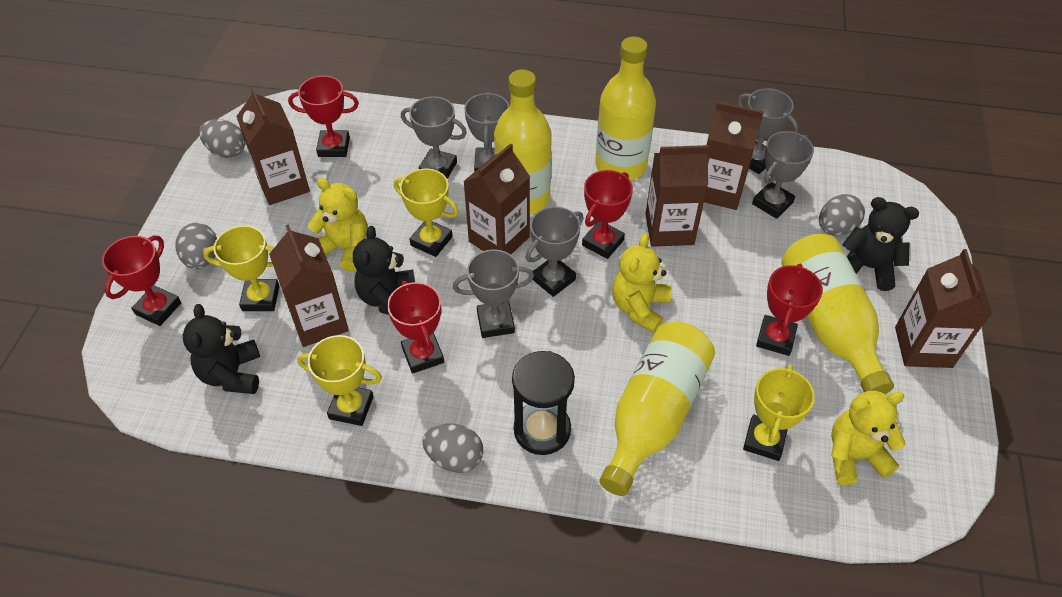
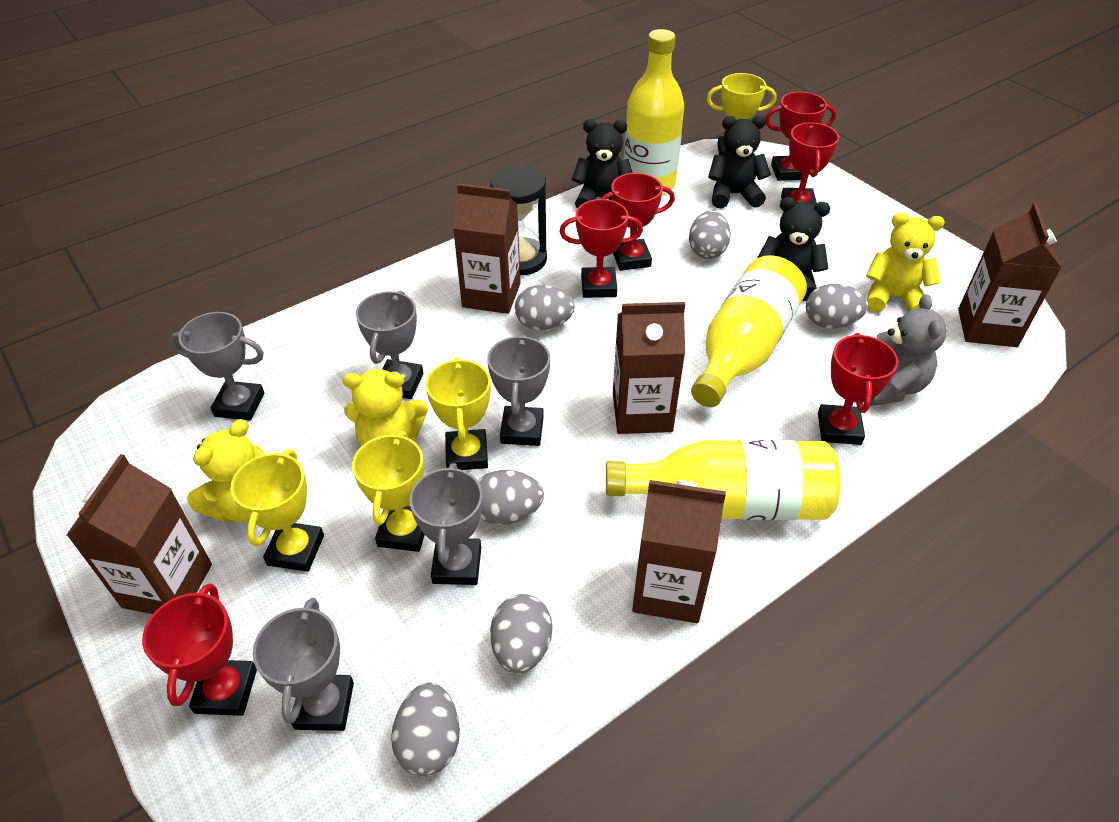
brown carton: 6 -> 5
grey egg: 4 -> 6
grey teddy bear: 0 -> 1
grey trophy: 6 -> 5
red trophy: 5 -> 6
yellow bottle: 4 -> 3

